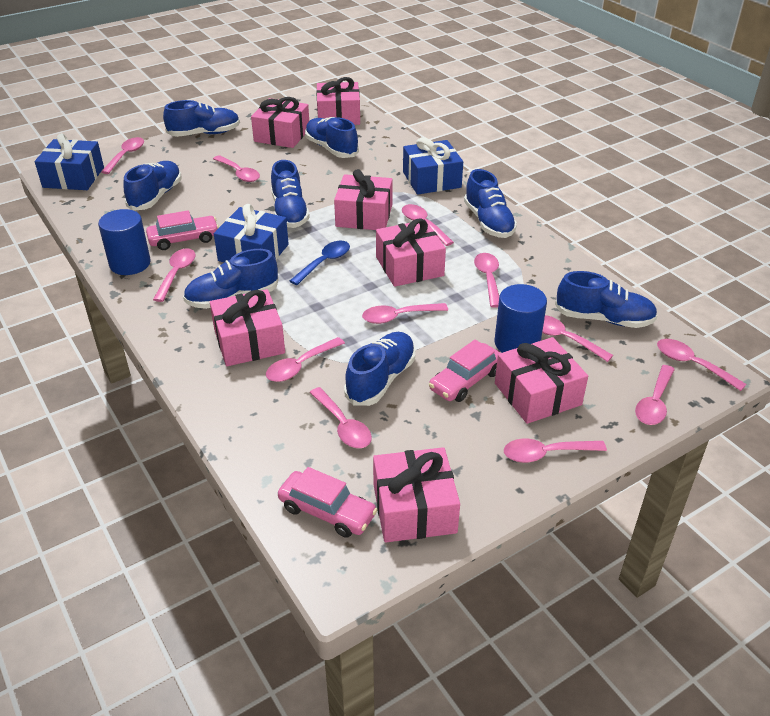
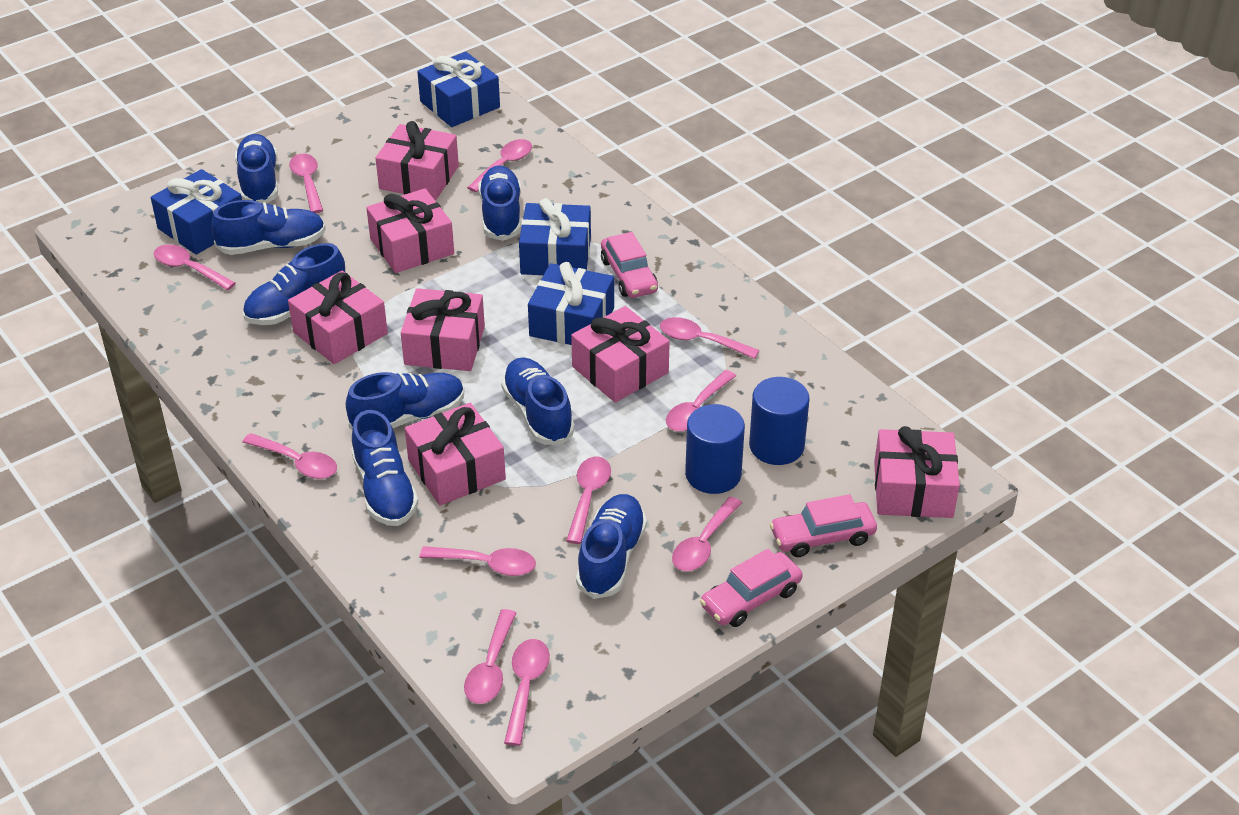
blue gift: 3 -> 4
blue spoon: 1 -> 0
pink spoon: 12 -> 11

